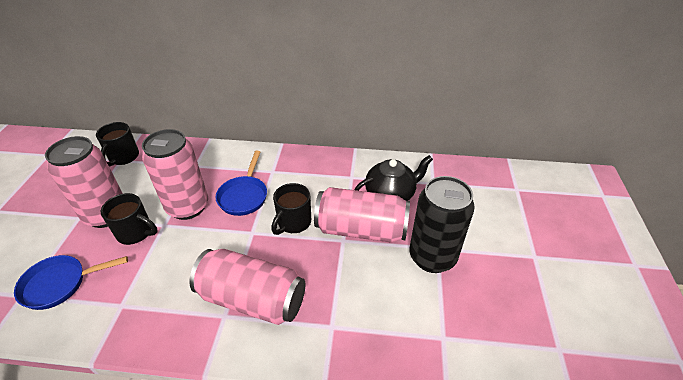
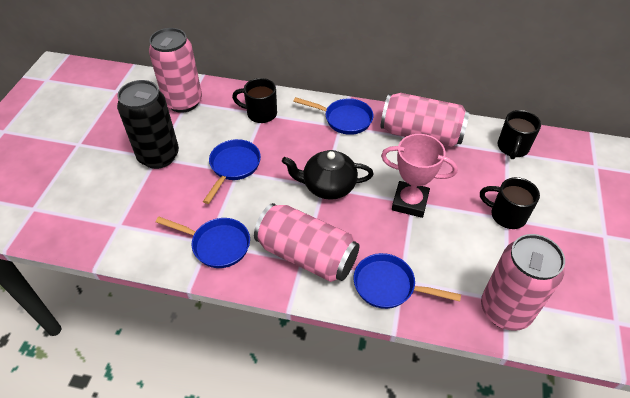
blue pan: 2 -> 4
pink trophy: 0 -> 1

